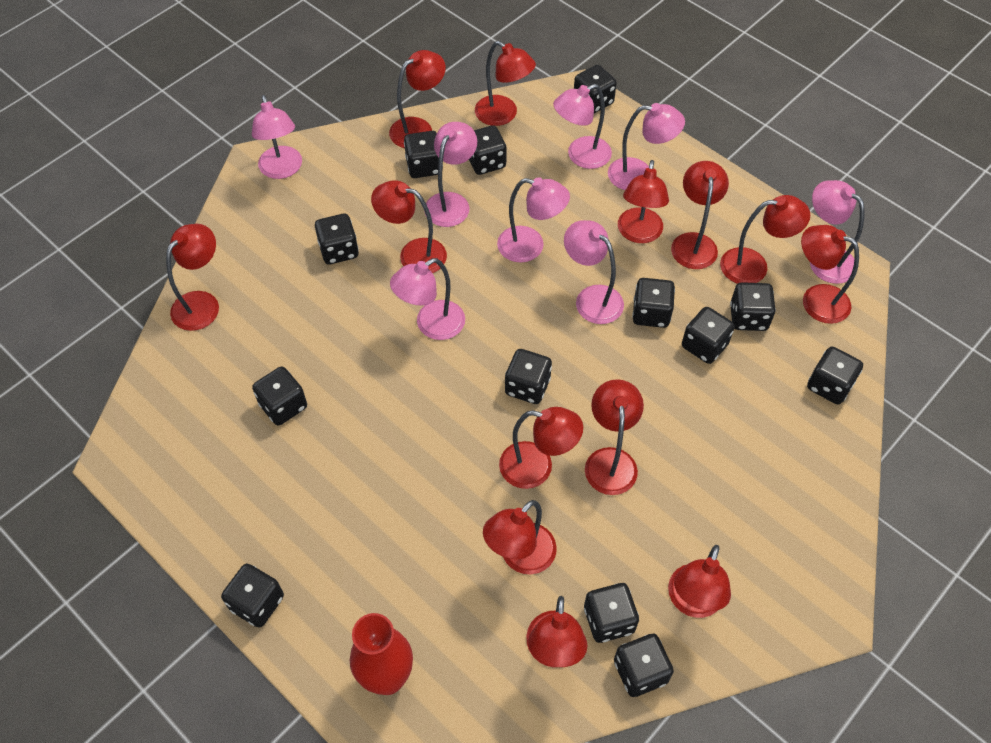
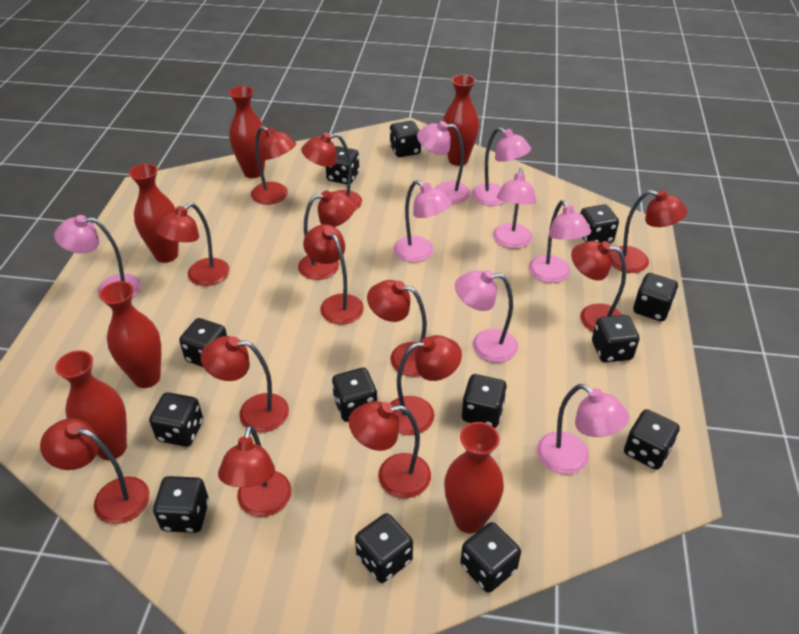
red vase: 1 -> 6

